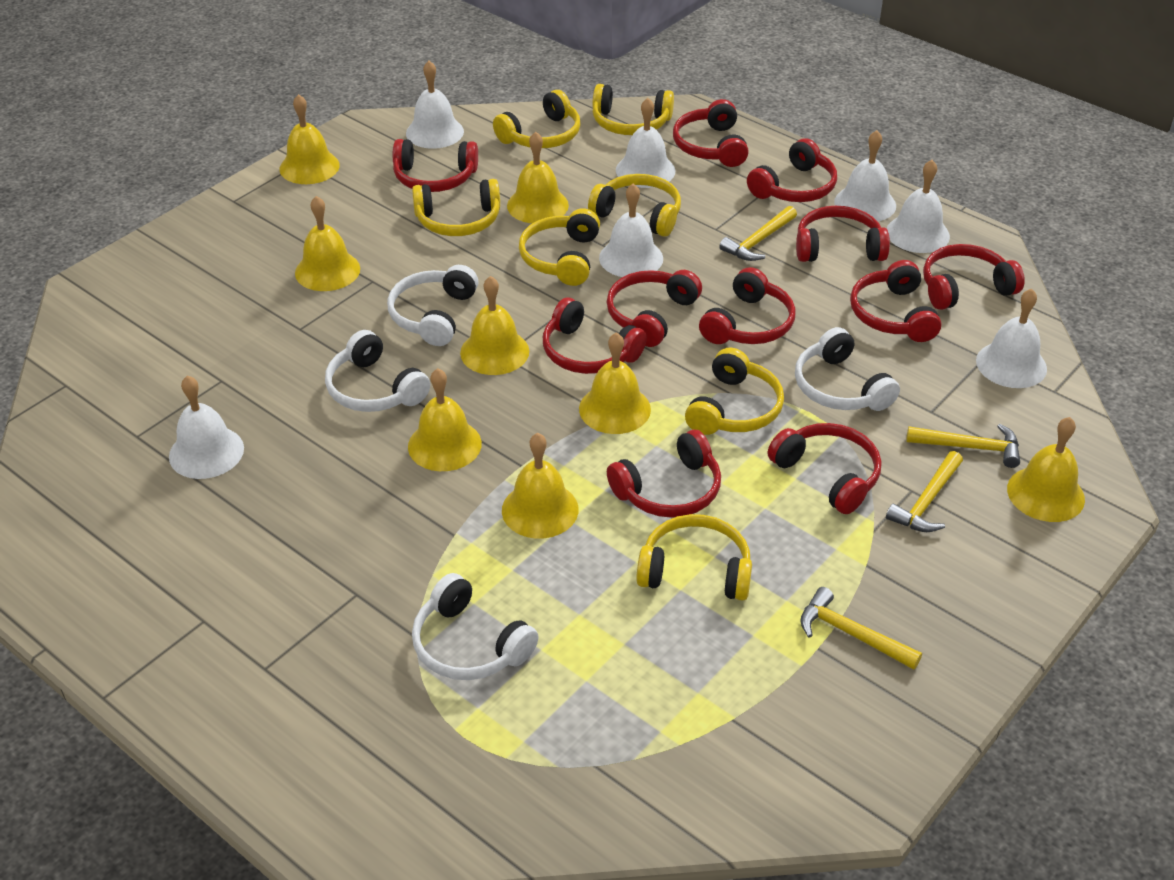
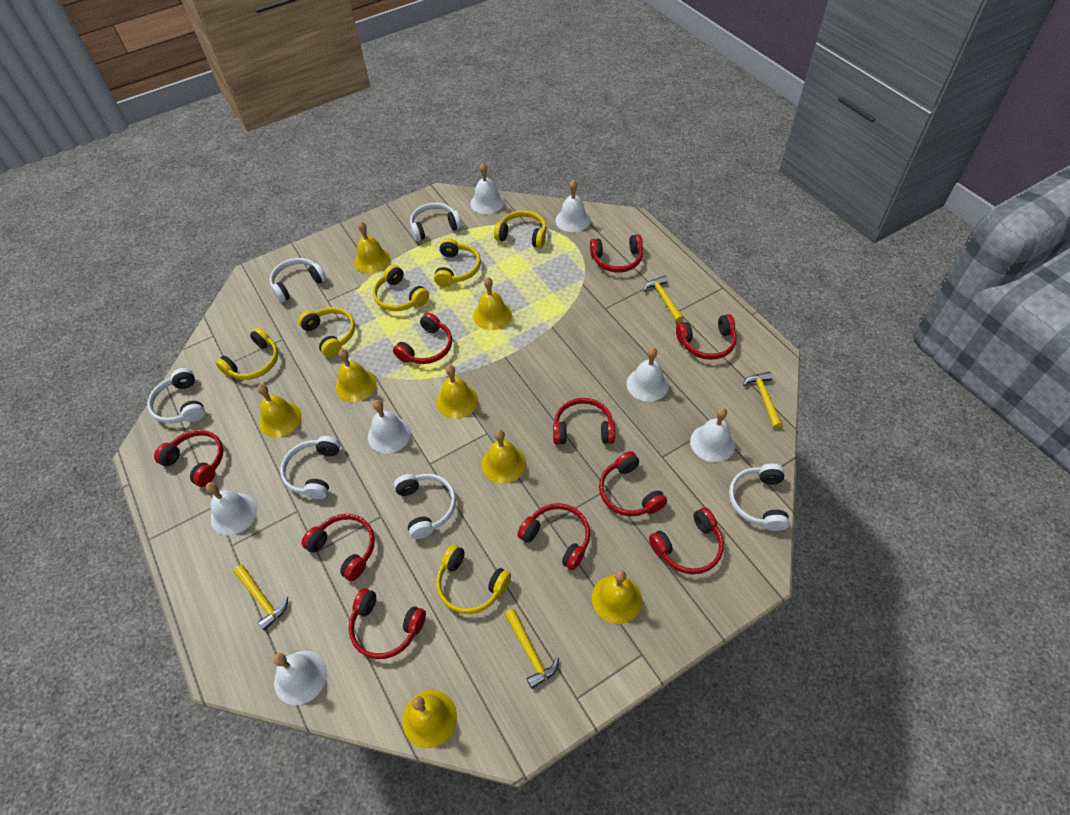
red headphones: 11 -> 10
white headphones: 4 -> 6
yellow headphones: 7 -> 6

